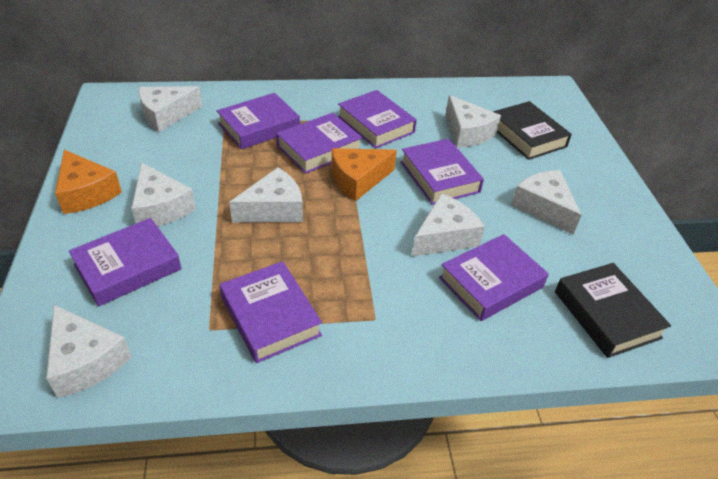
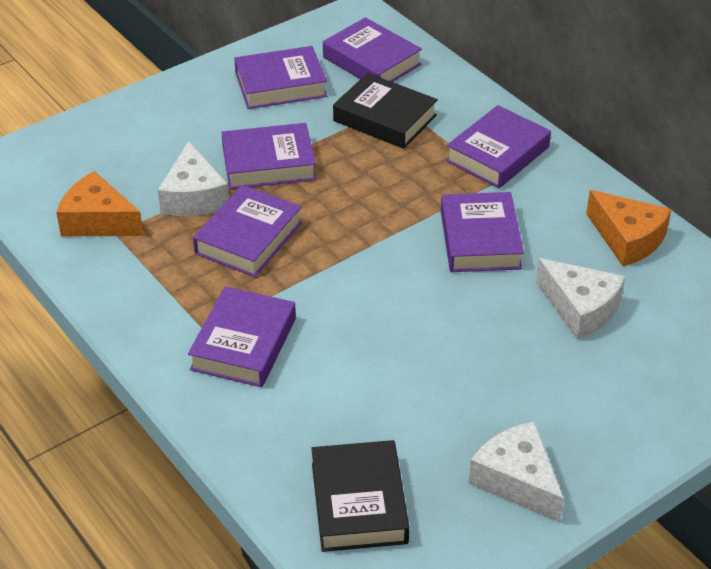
white cheese: 7 -> 3

